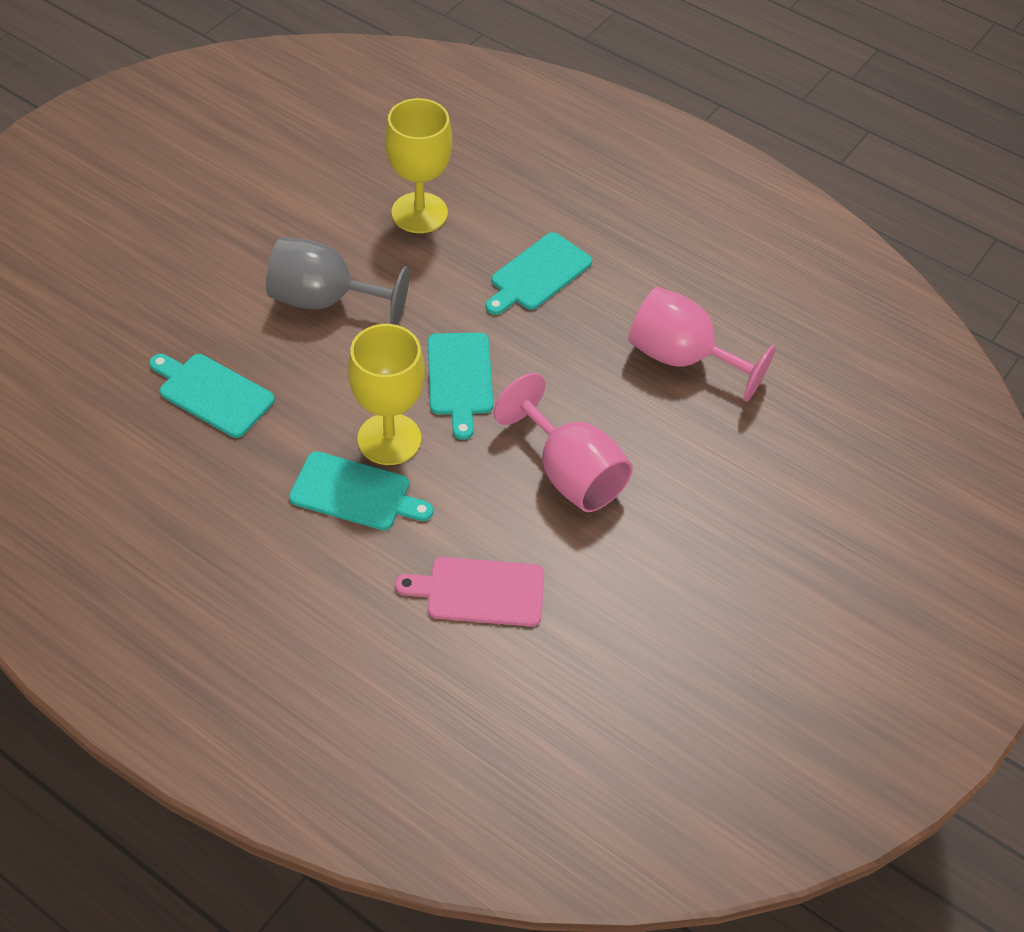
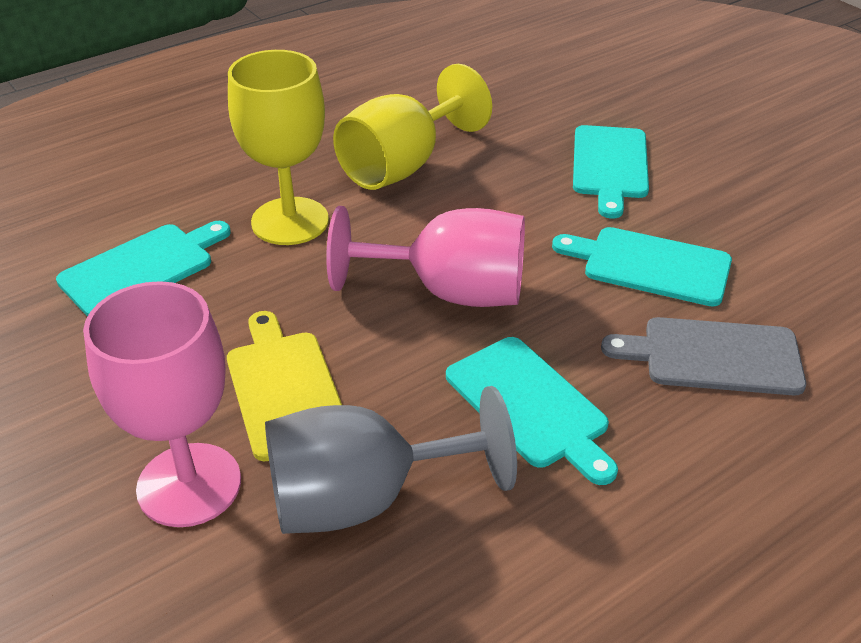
grey cutting board: 0 -> 1
pink cutting board: 1 -> 0
yellow cutting board: 0 -> 1

